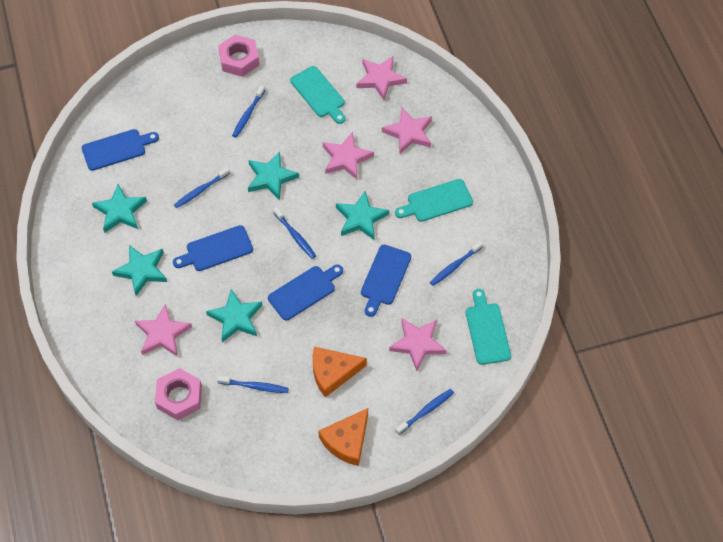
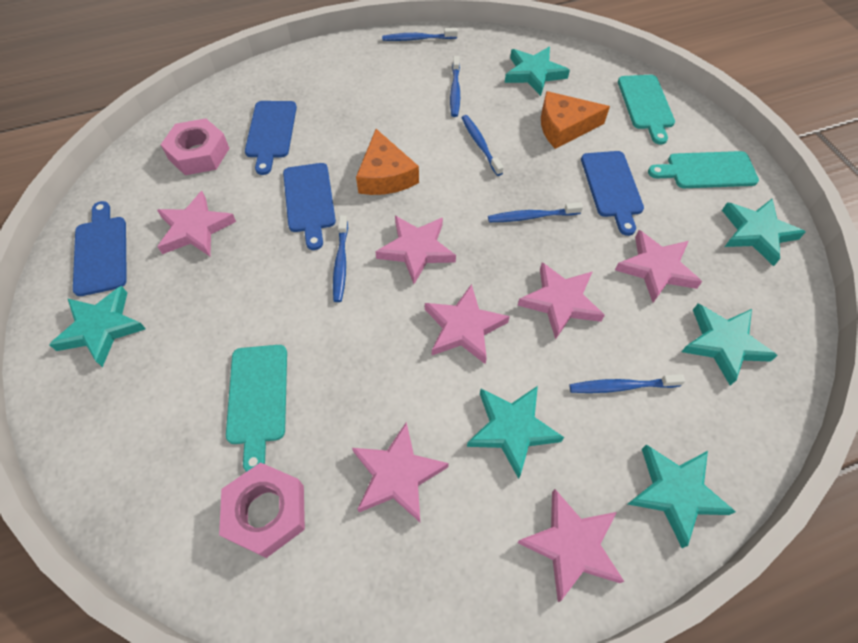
pink star: 5 -> 7
turquoise star: 5 -> 6

